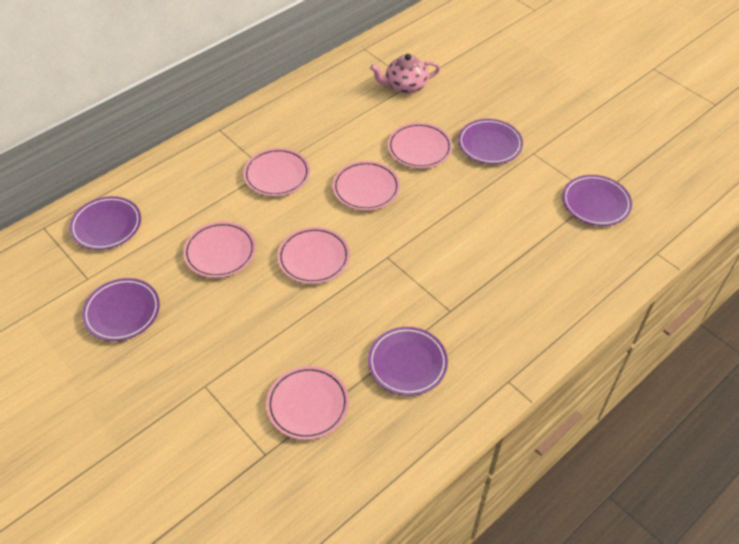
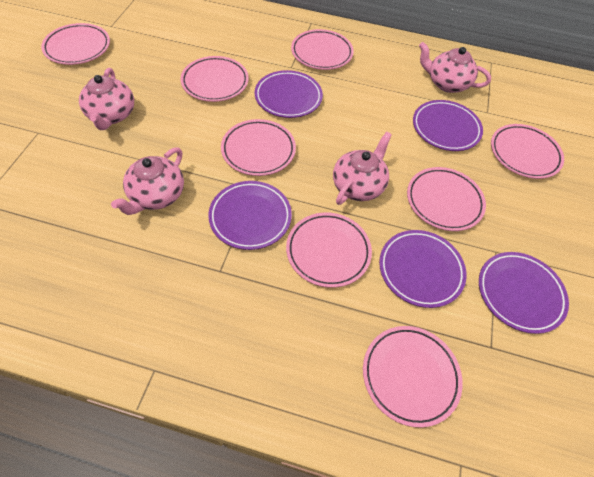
pink plate: 6 -> 8
pink teapot: 1 -> 4

